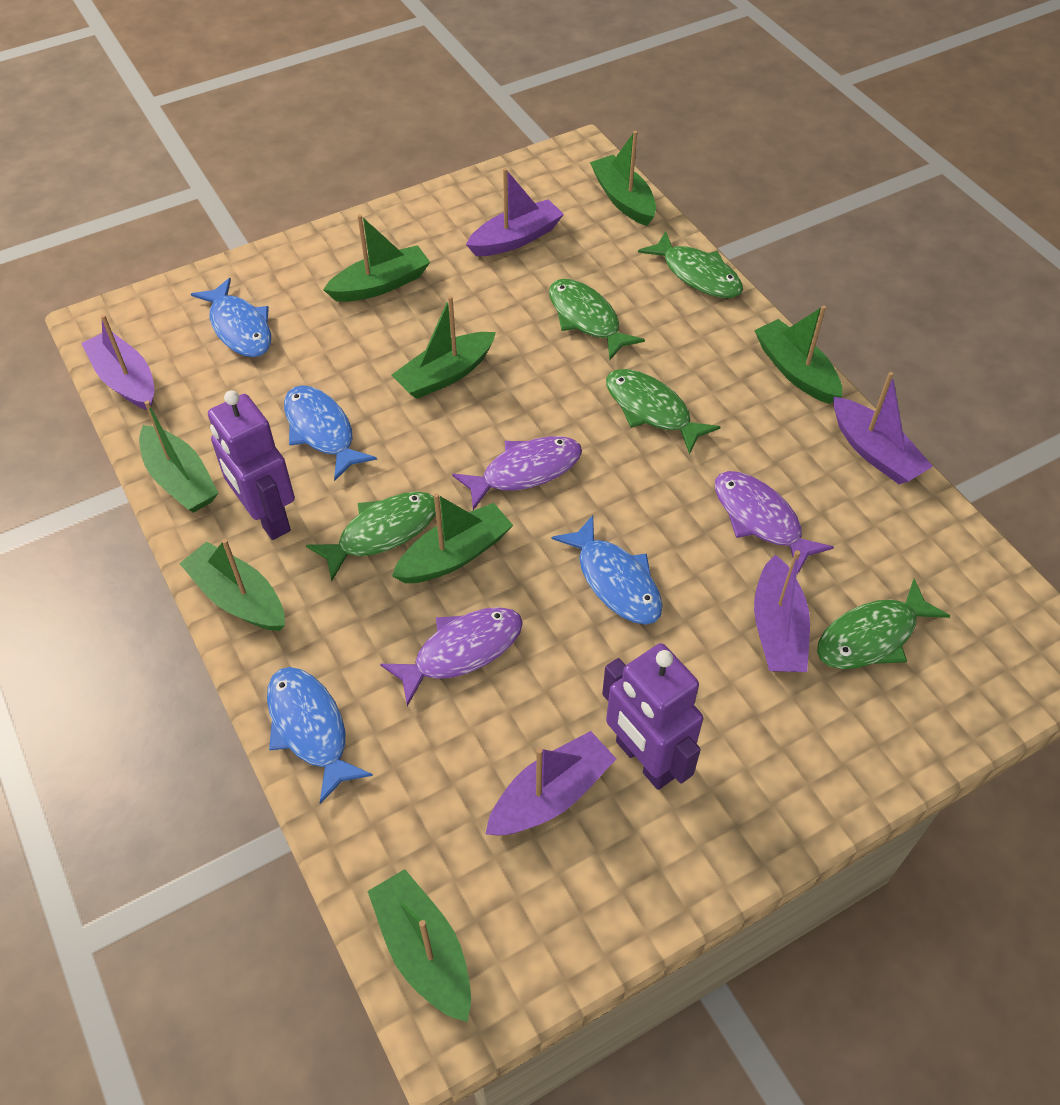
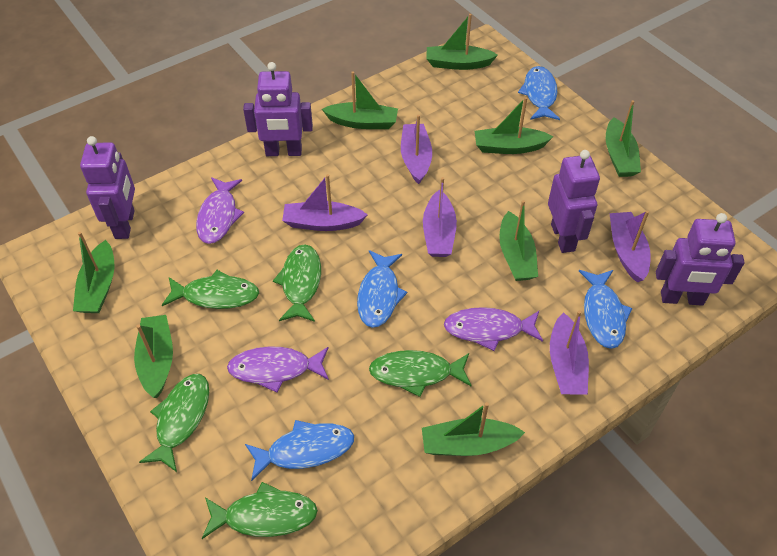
purple robot: 2 -> 4

